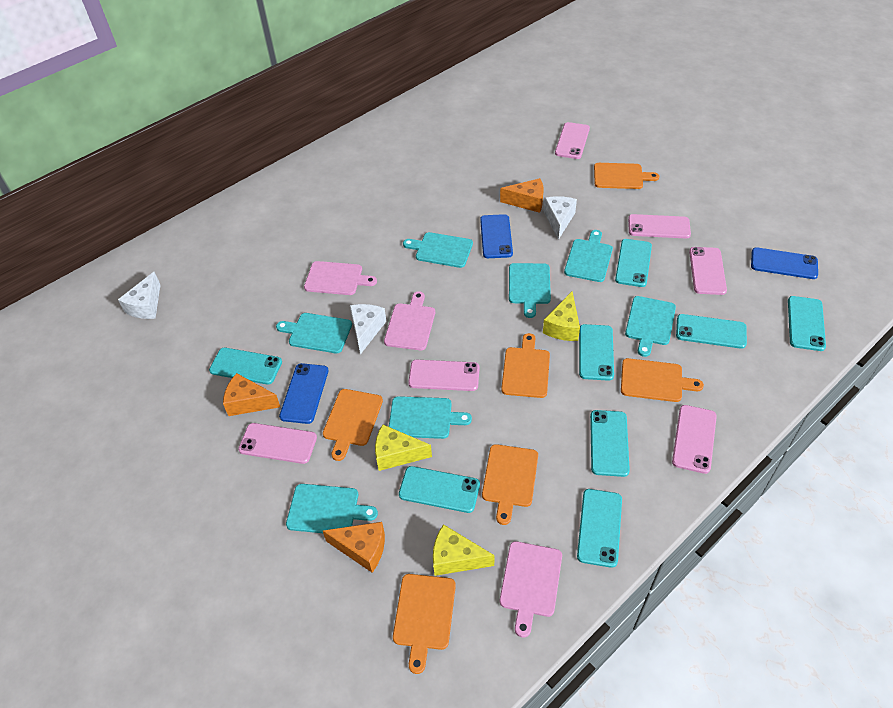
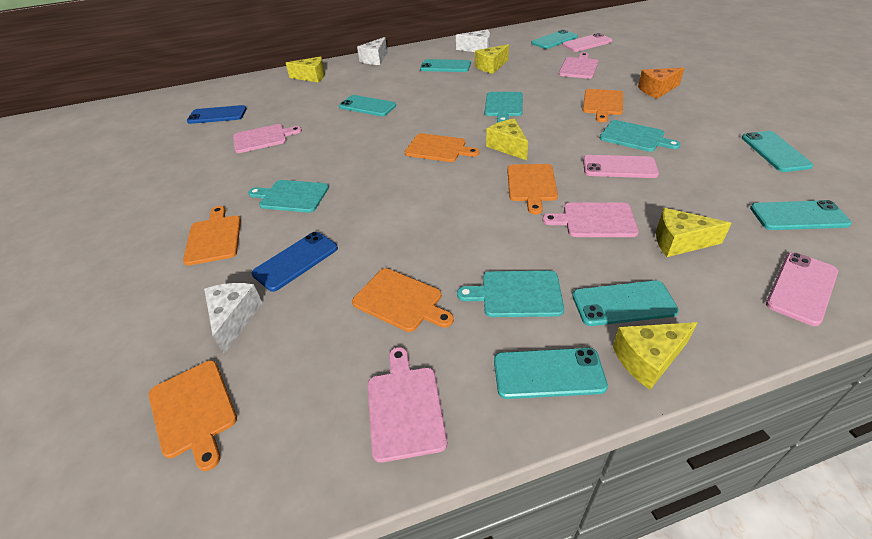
blue phone: 3 -> 2
orange cheese: 3 -> 1
pink cutting board: 3 -> 4
pink phone: 6 -> 3
turquoise cutting board: 7 -> 4
turquoise phone: 8 -> 7
yellow cheese: 3 -> 5

